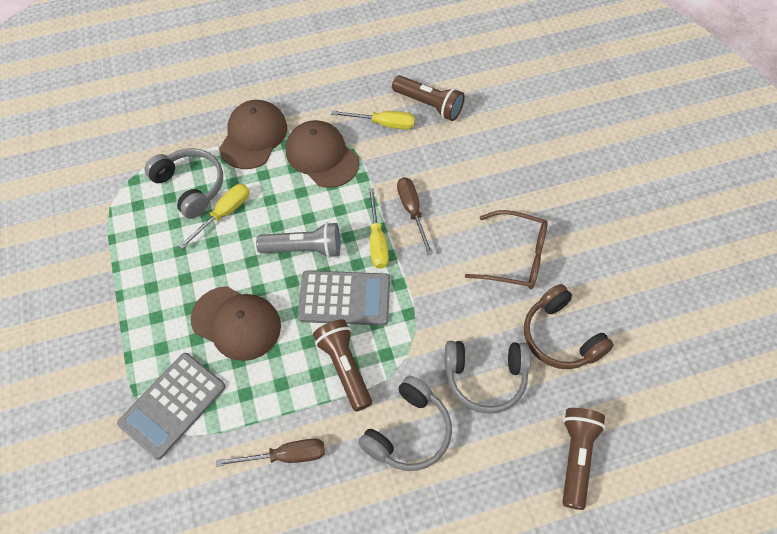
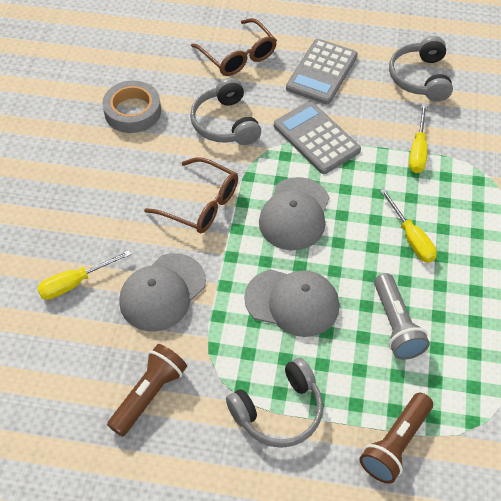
brown cap: 3 -> 0
brown flashlight: 3 -> 2
brown glasses: 1 -> 2
brown headphones: 1 -> 0
brown screwdriver: 2 -> 0
grey cap: 0 -> 3
grey tape: 0 -> 1

